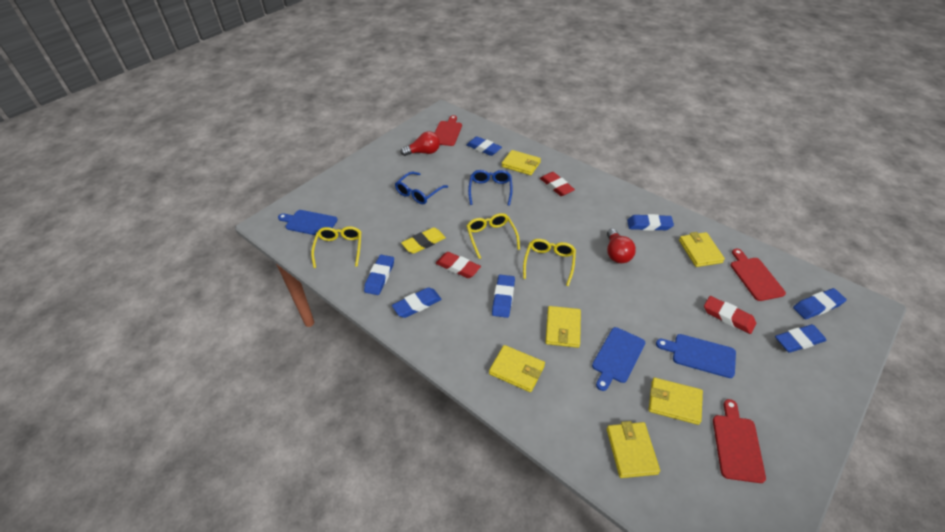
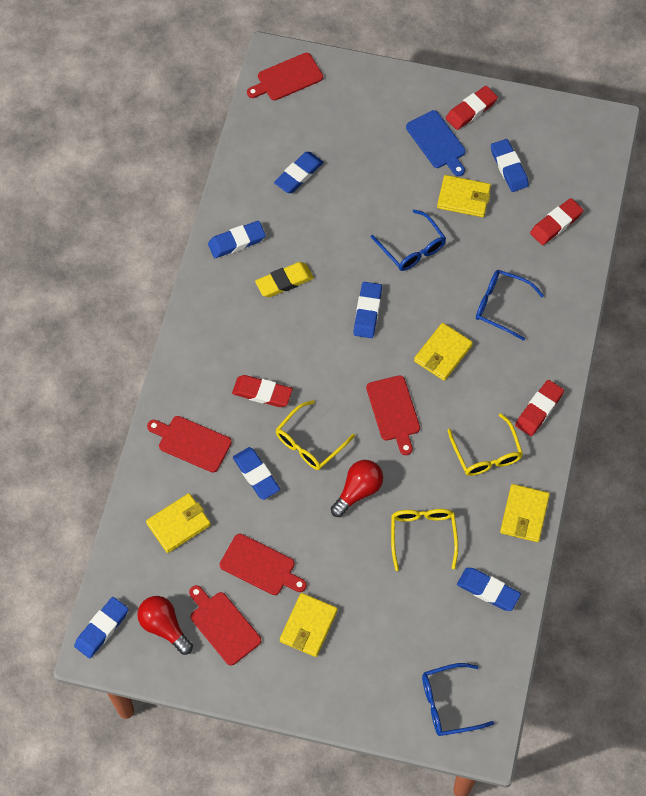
blue cutting board: 3 -> 1
blue glasses: 2 -> 3
red cutting board: 3 -> 5
red eraser: 3 -> 4
yellow wallet: 6 -> 5

